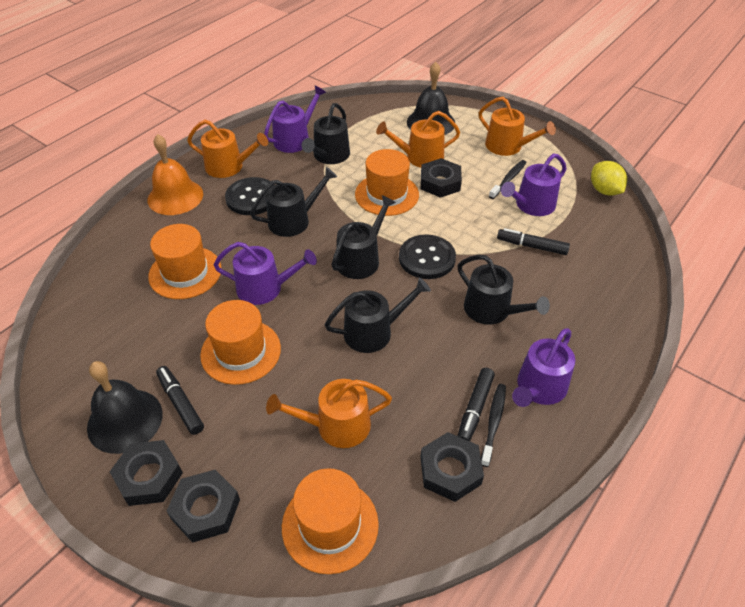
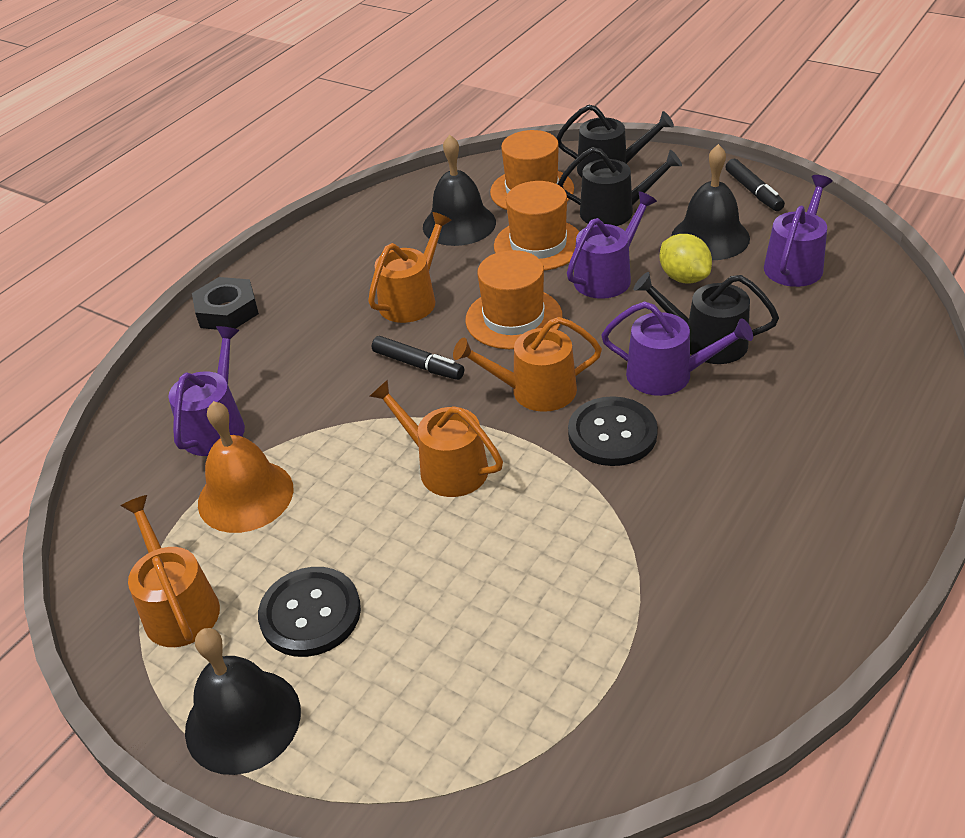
black bell: 2 -> 3
black marker: 3 -> 2
black nut: 4 -> 1
black toothbrush: 2 -> 0
black watering can: 5 -> 3
orange hat: 4 -> 3

